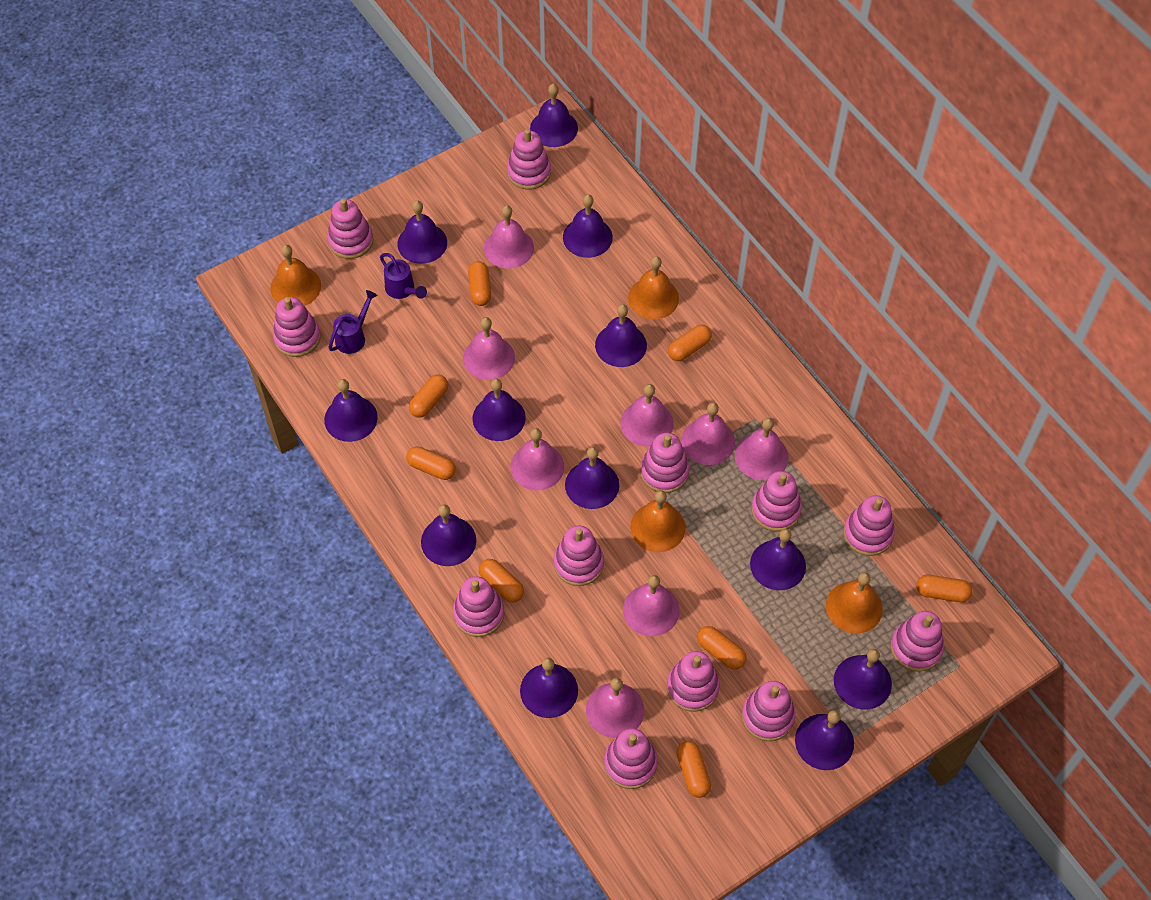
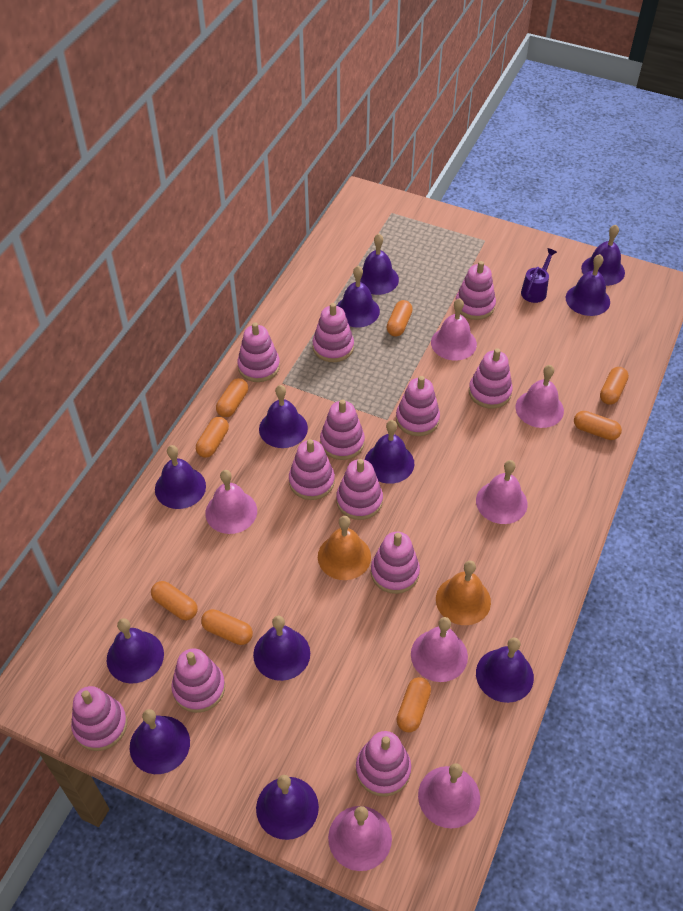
orange bell: 4 -> 2
pink bell: 8 -> 7
purple watering can: 2 -> 1

